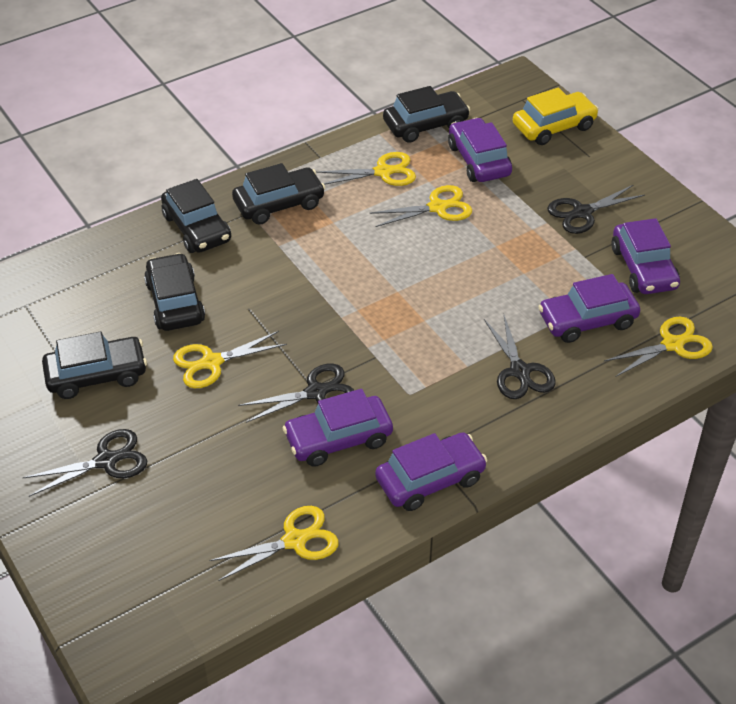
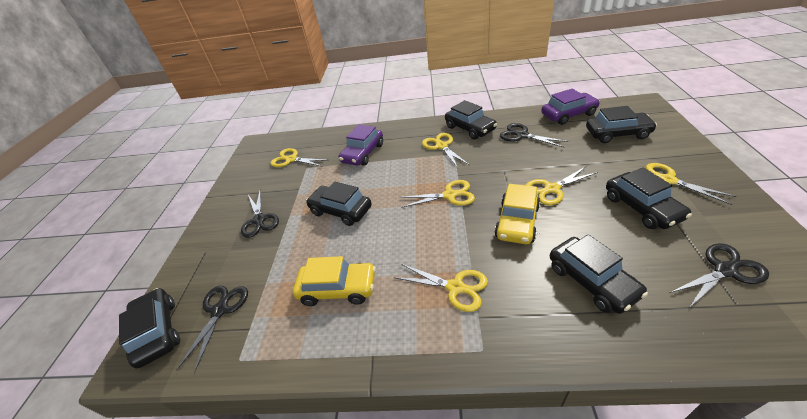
black car: 5 -> 6
purple car: 5 -> 2
yellow car: 1 -> 2
yellow scissors: 5 -> 6

